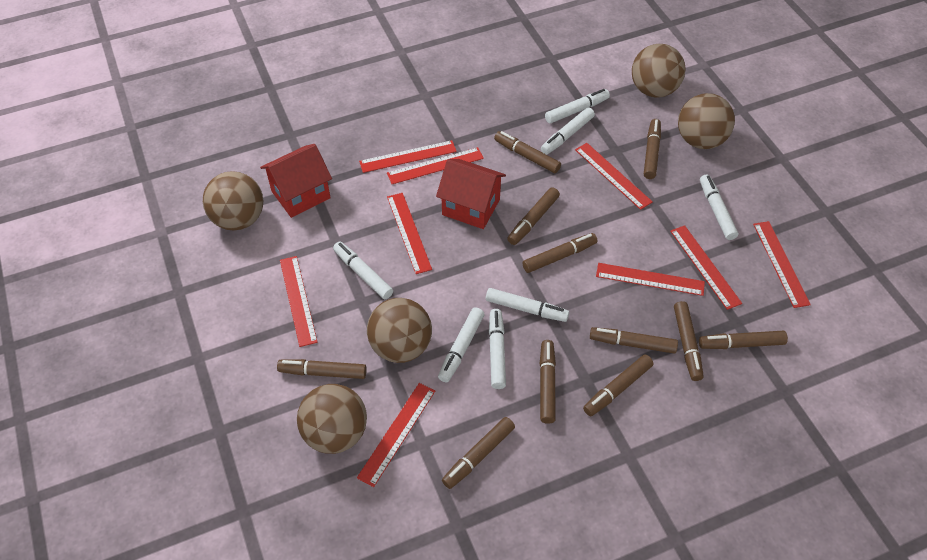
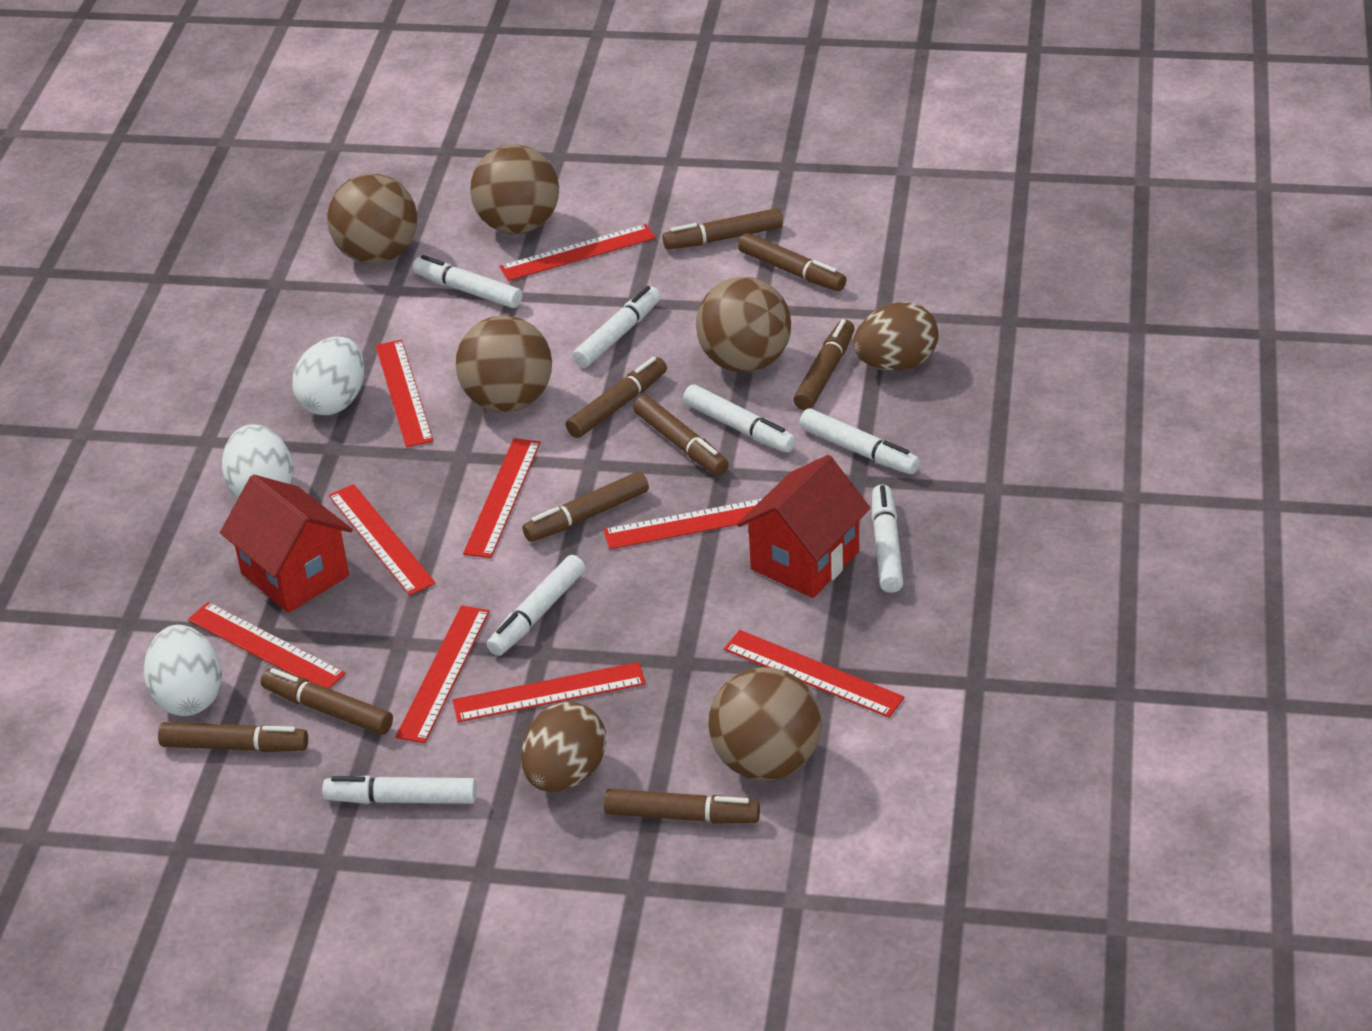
brown egg: 0 -> 2
brown marker: 11 -> 9
white egg: 0 -> 3

